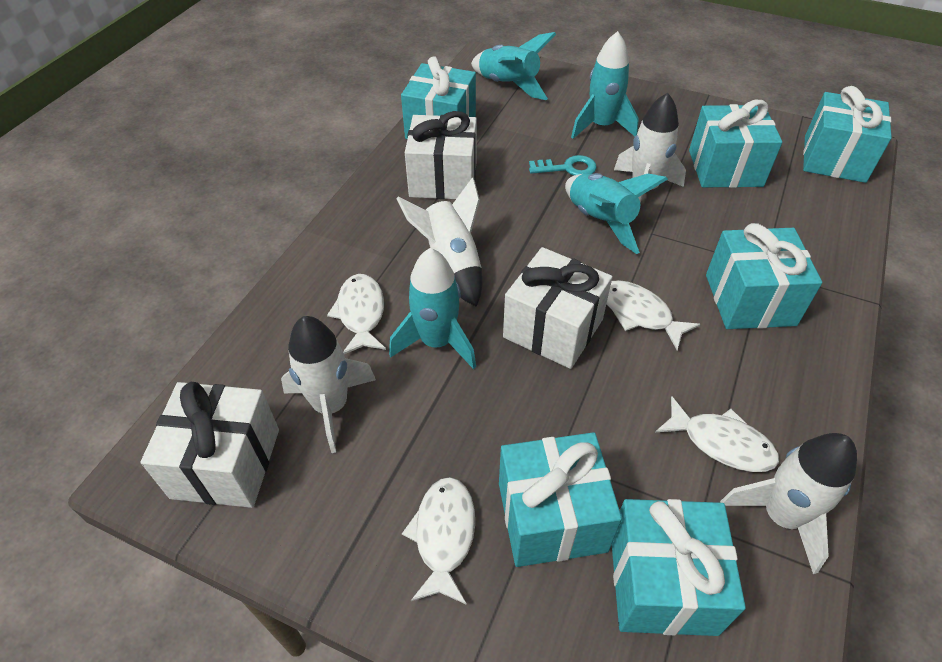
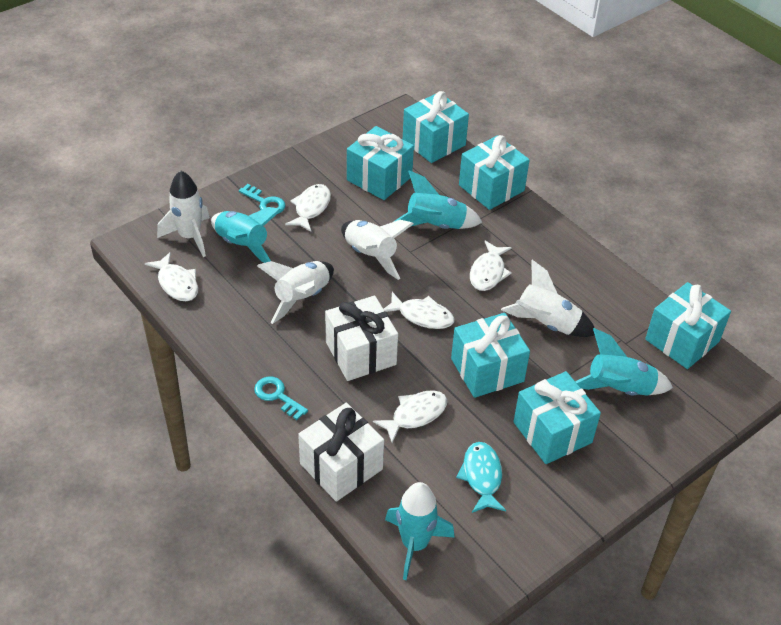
turquoise fish: 0 -> 1
turquoise key: 1 -> 2
white fish: 4 -> 5
white gift: 3 -> 2

